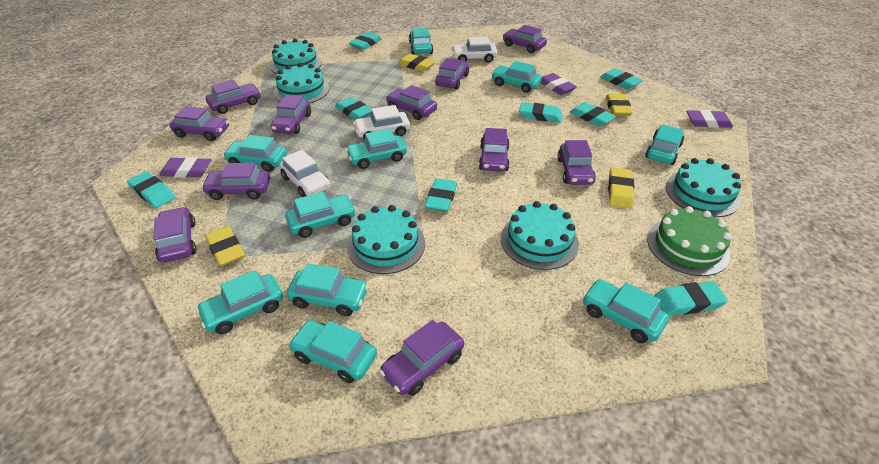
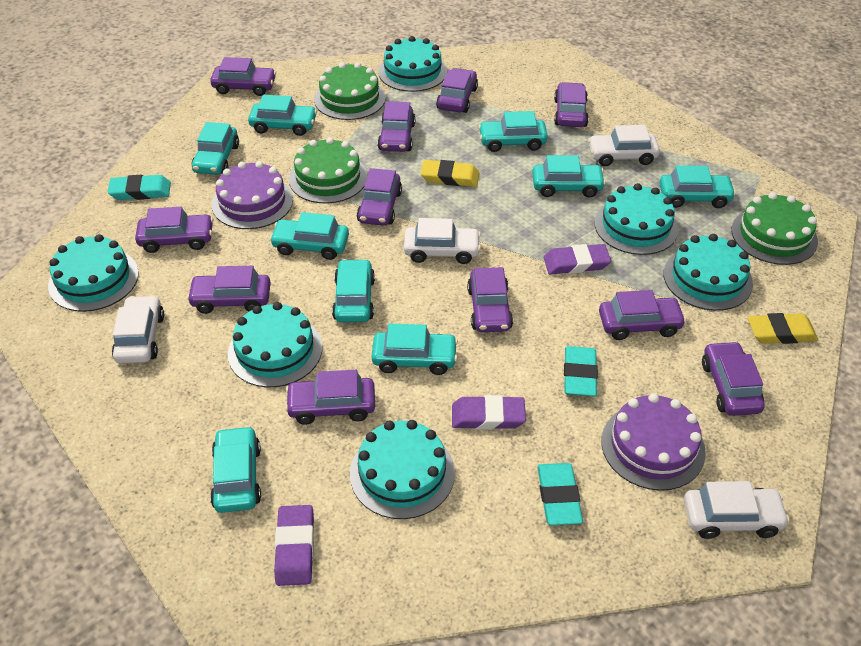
green cake: 1 -> 3
purple cake: 0 -> 2
turquoise cake: 5 -> 6
turquoise car: 10 -> 9
turquoise eraser: 8 -> 3
white car: 3 -> 4
yellow eraser: 4 -> 2

